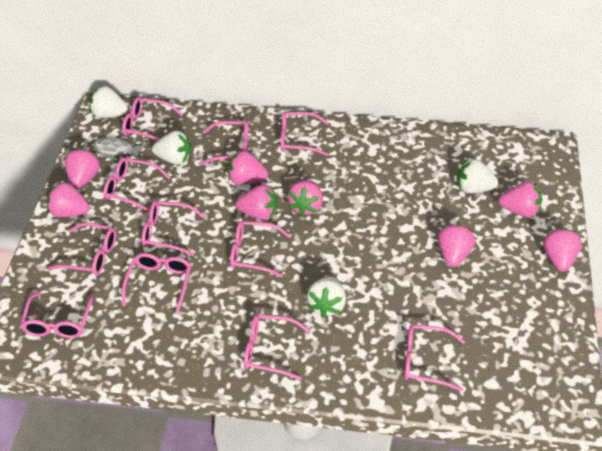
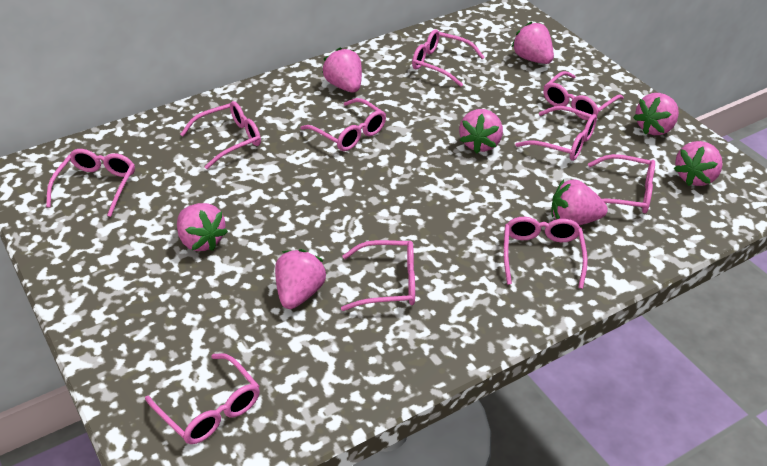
grey fish: 1 -> 0
pink glasses: 11 -> 10
white strawberry: 4 -> 0

